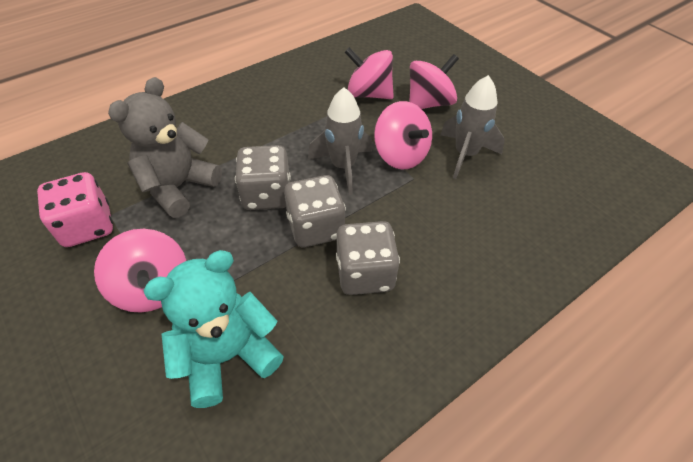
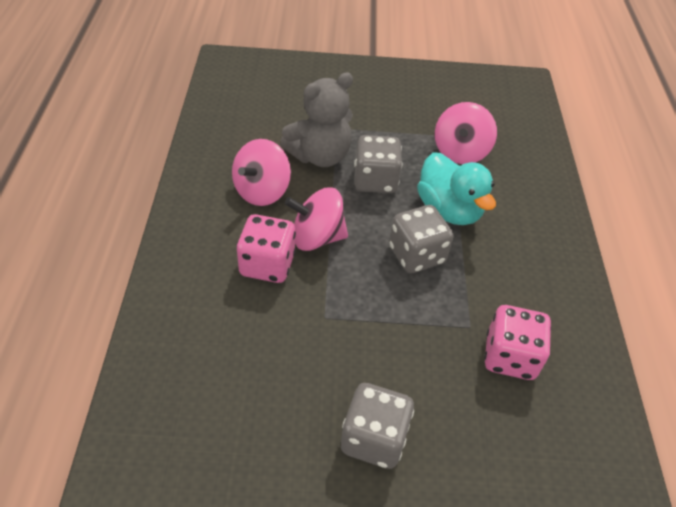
grey rocket: 2 -> 0
pink dice: 1 -> 2
pink spinning top: 4 -> 3
turquoise duck: 0 -> 1
turquoise teddy bear: 1 -> 0

